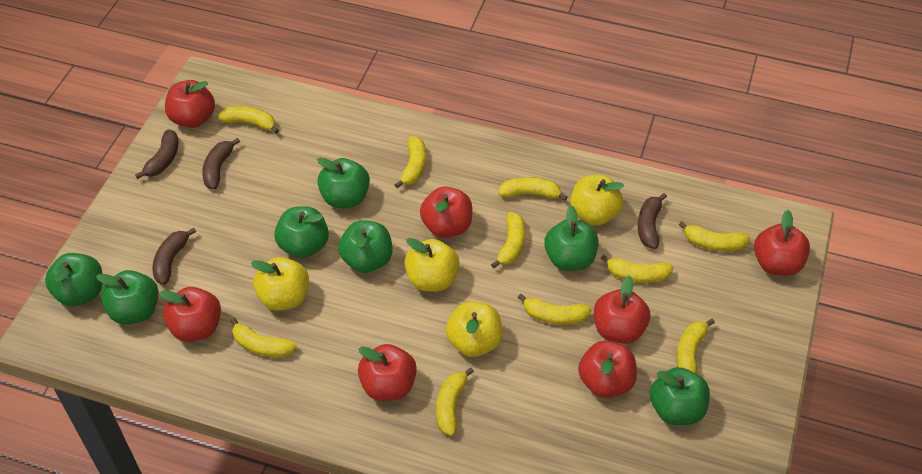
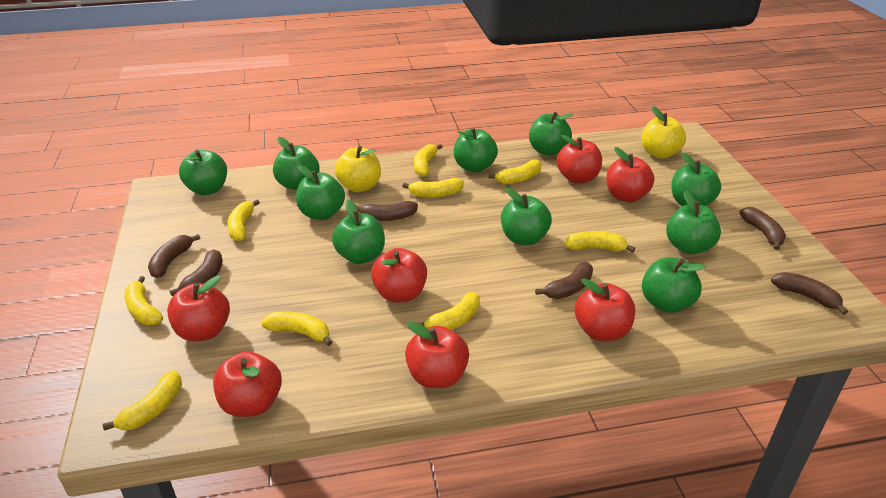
brown banana: 4 -> 6
green apple: 7 -> 10
yellow apple: 4 -> 2
yellow banana: 10 -> 9

